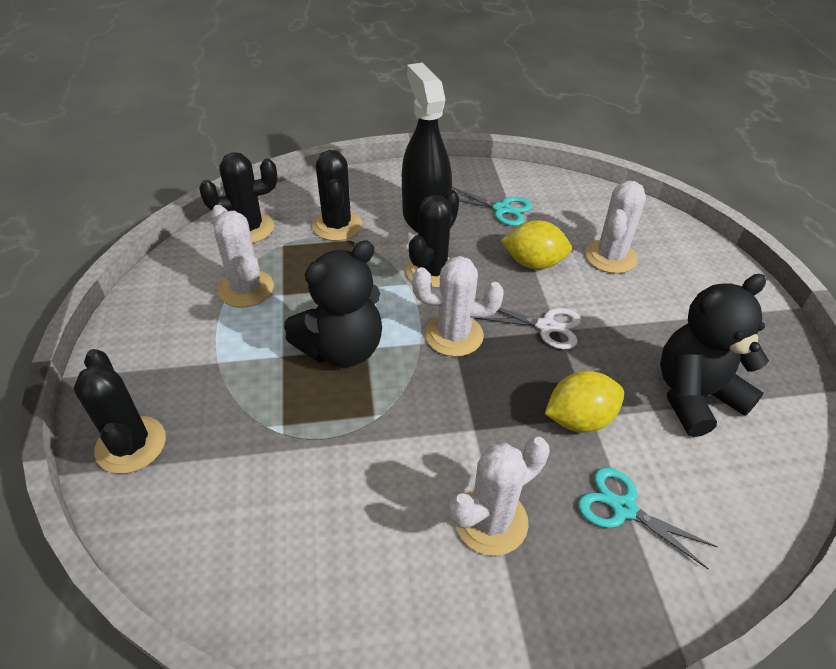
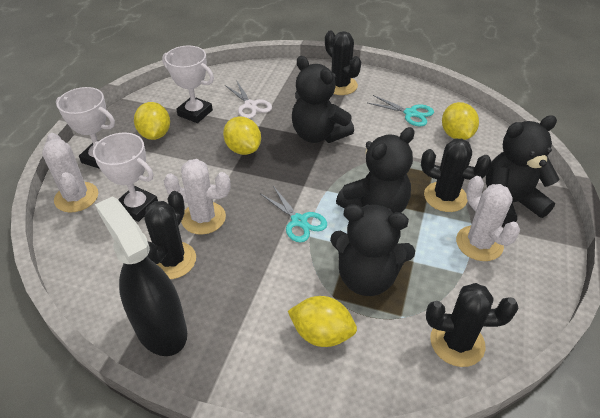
black teddy bear: 2 -> 4
white cactus: 4 -> 3
white trophy: 0 -> 3
yellow lemon: 2 -> 4

